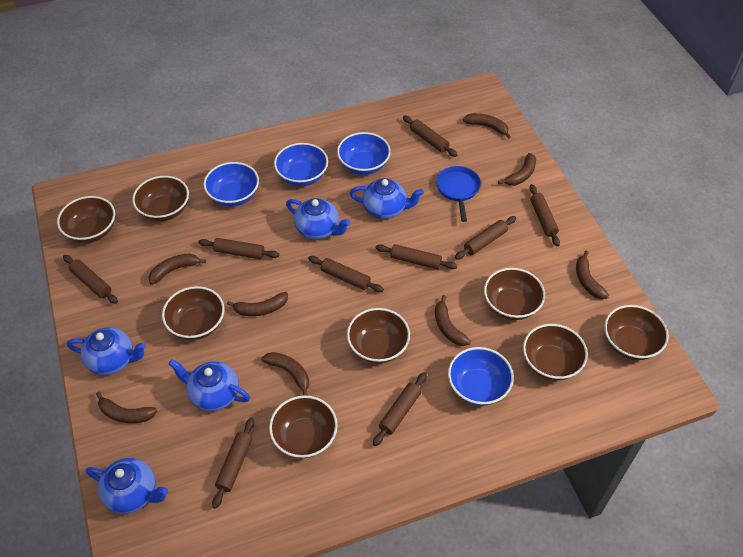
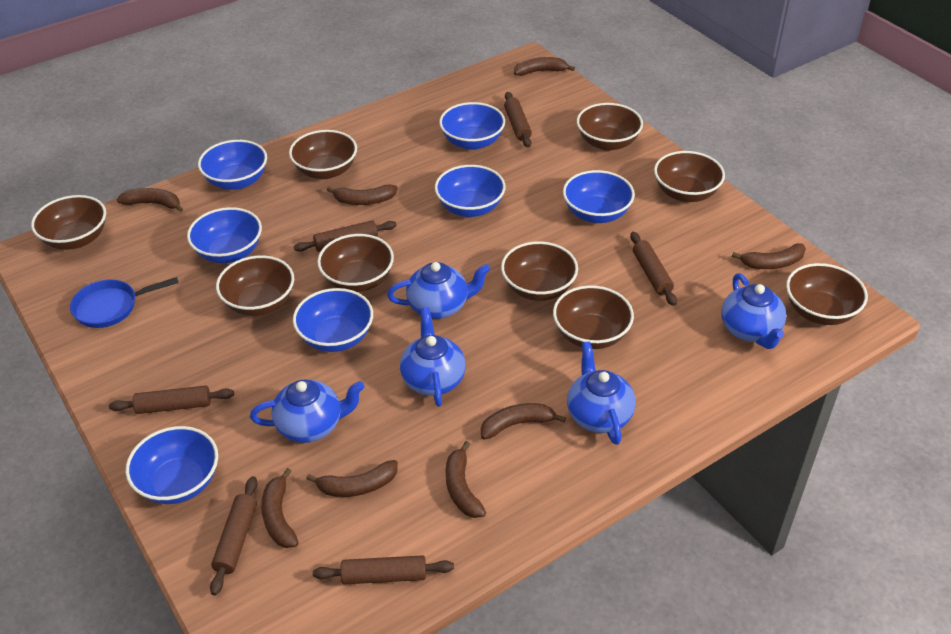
blue bowl: 4 -> 7
brown bowl: 8 -> 9
brown rolling pin: 9 -> 6

